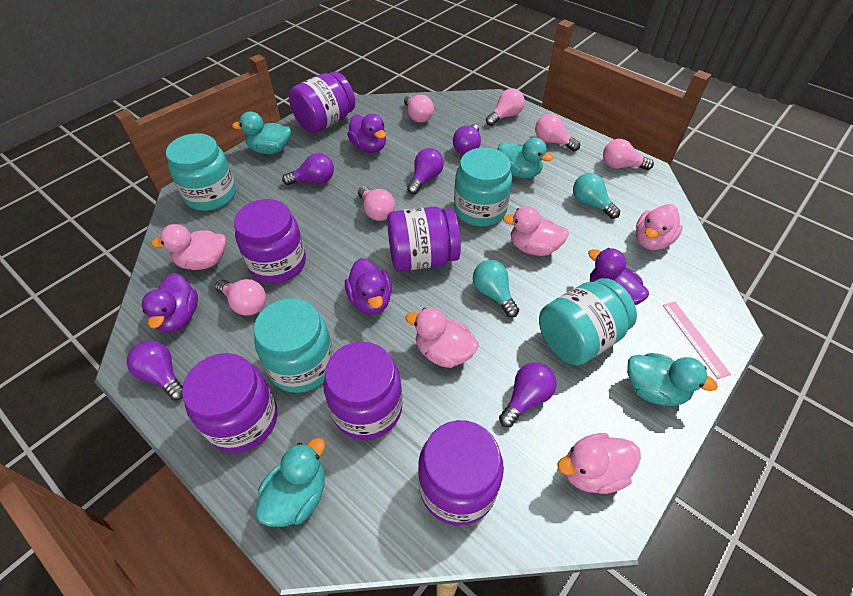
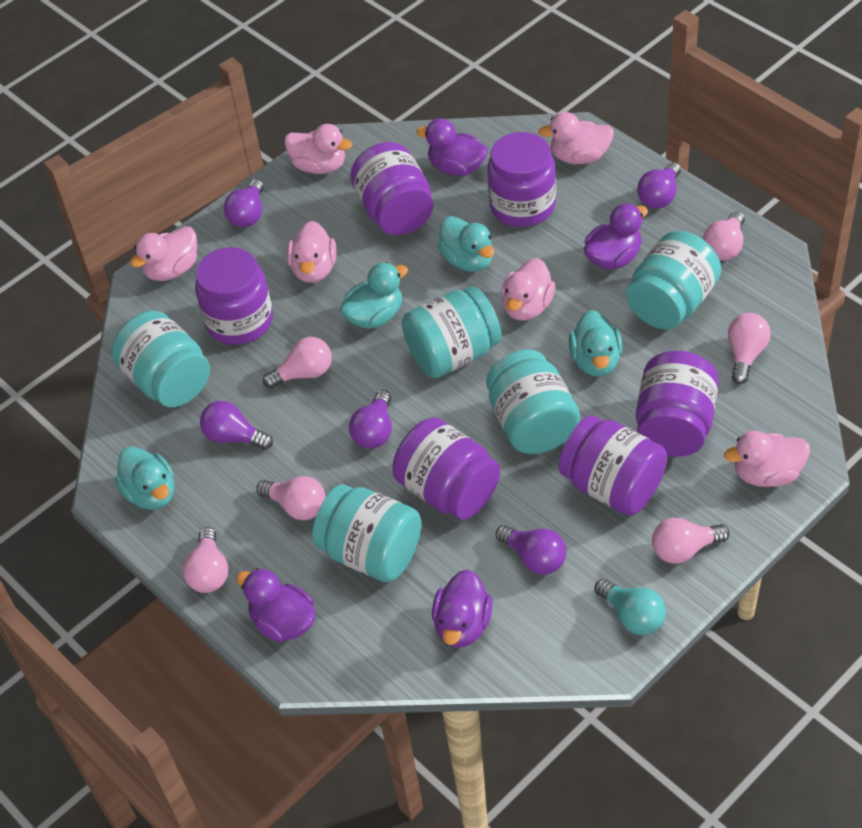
pink duck: 5 -> 6
pink ruler: 1 -> 0
turquoise jar: 4 -> 5
turquoise light bulb: 2 -> 1

